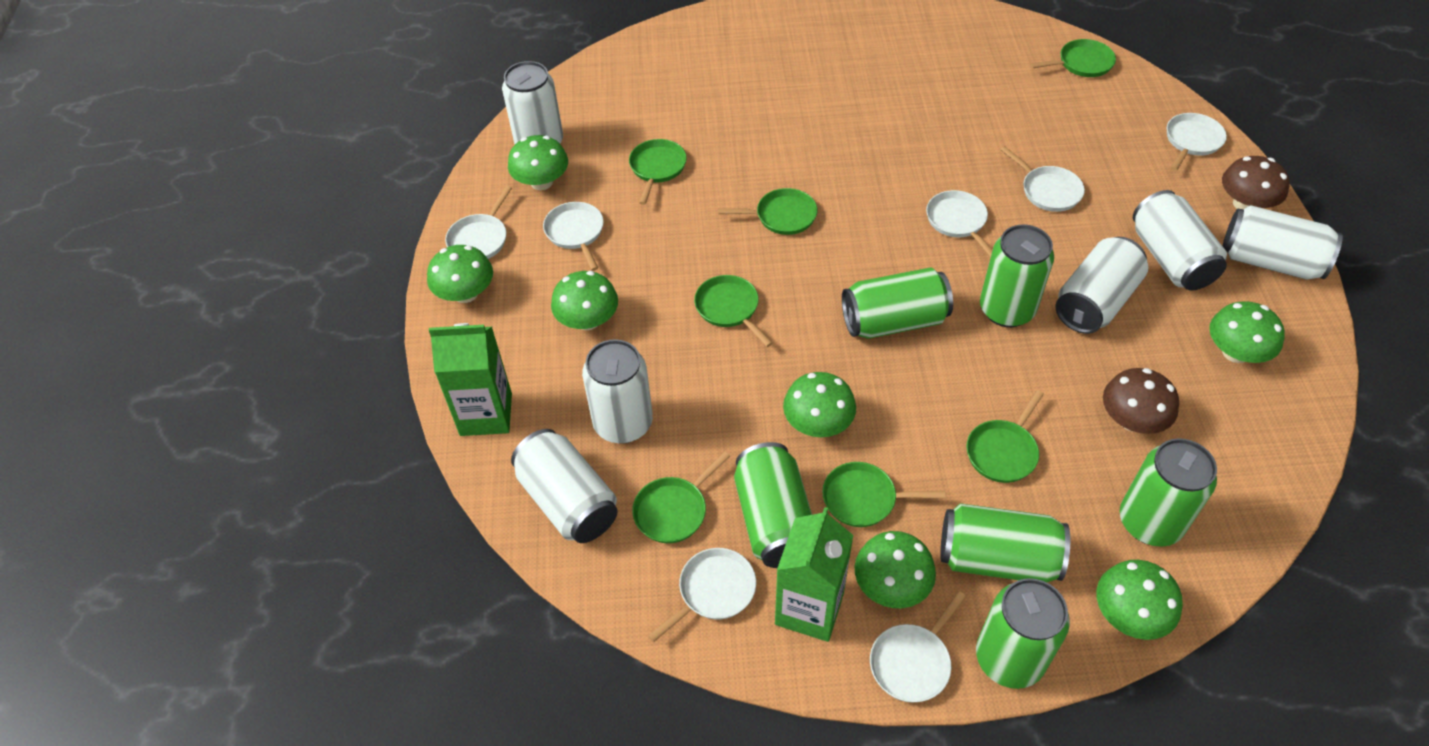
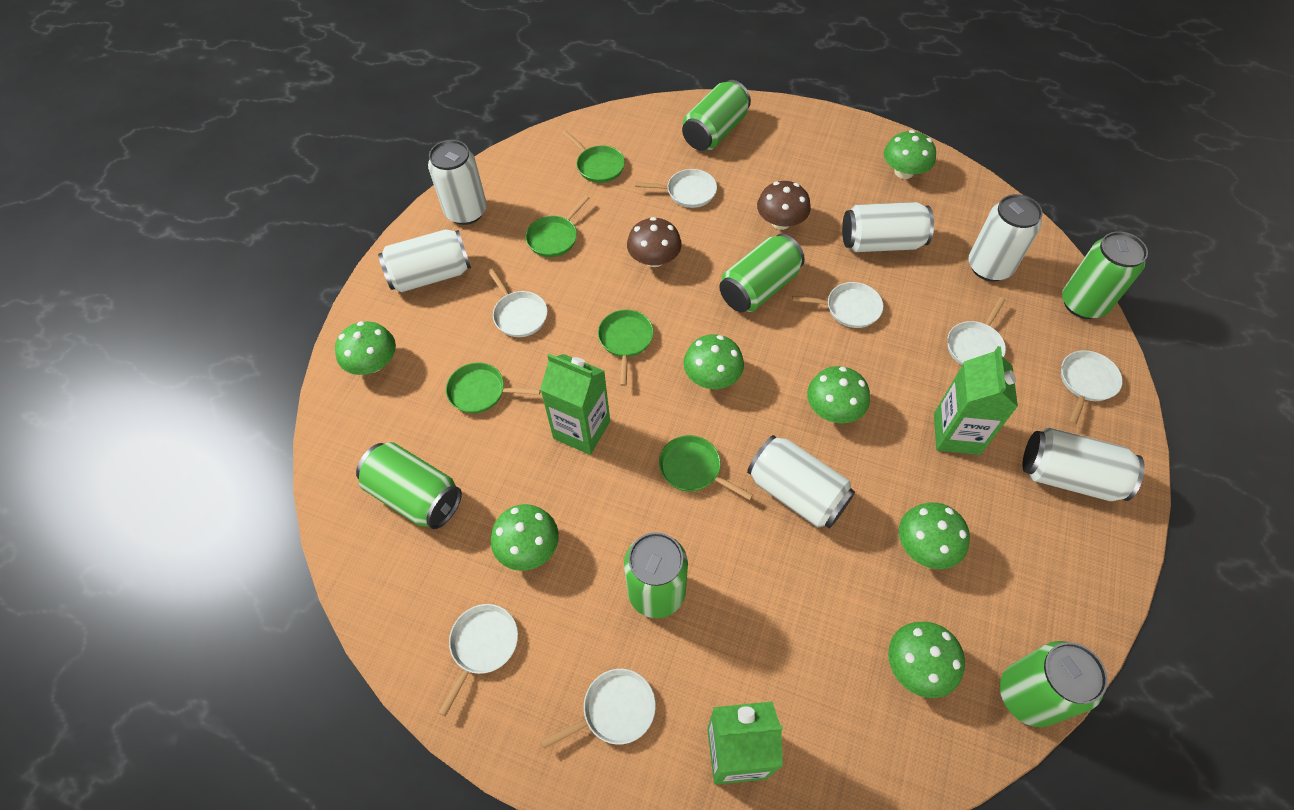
green carton: 2 -> 3
green pan: 7 -> 5

